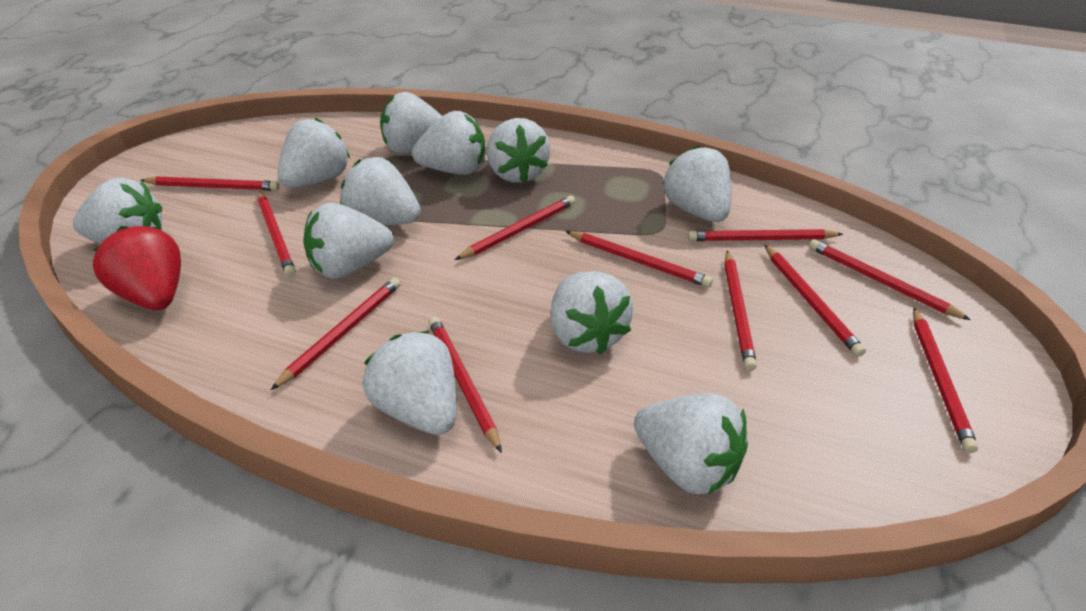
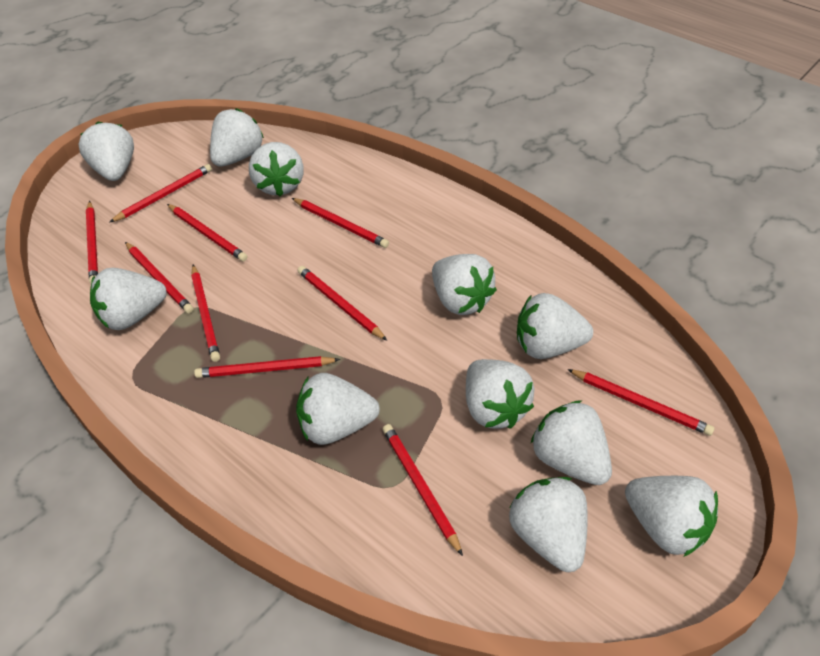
red pencil: 11 -> 10
red strawberry: 1 -> 0

